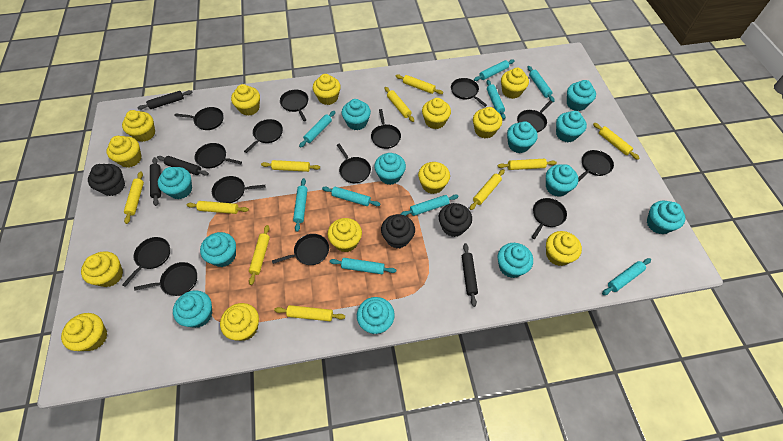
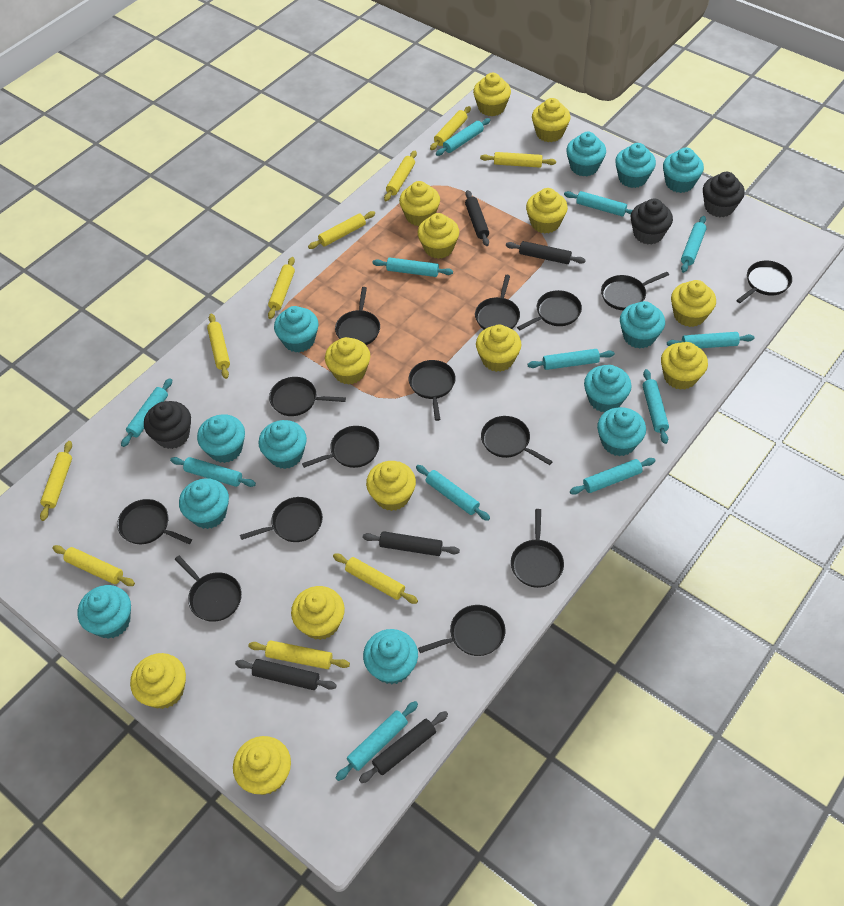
black rolling pin: 4 -> 5
turquoise rolling pin: 9 -> 12

